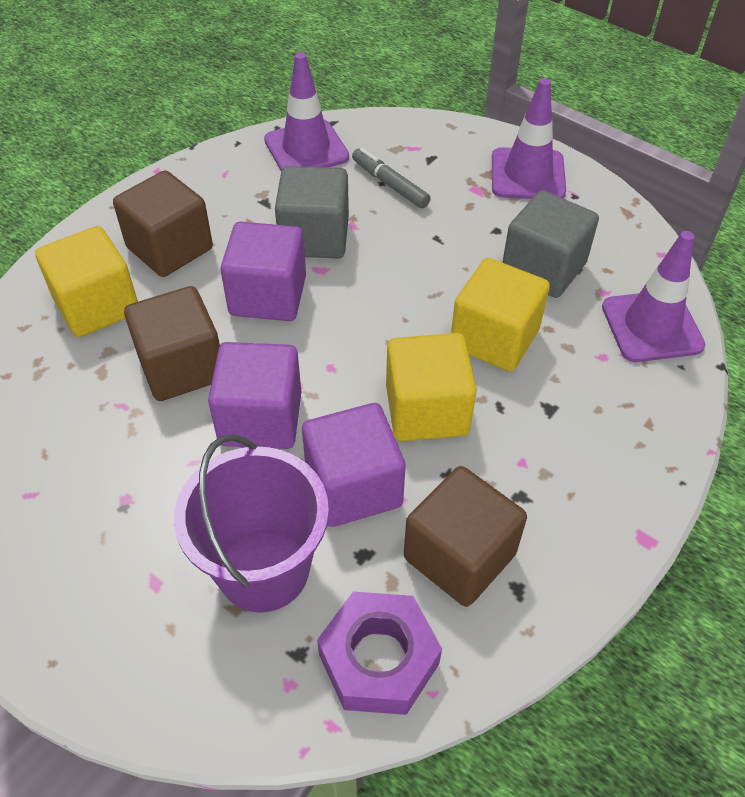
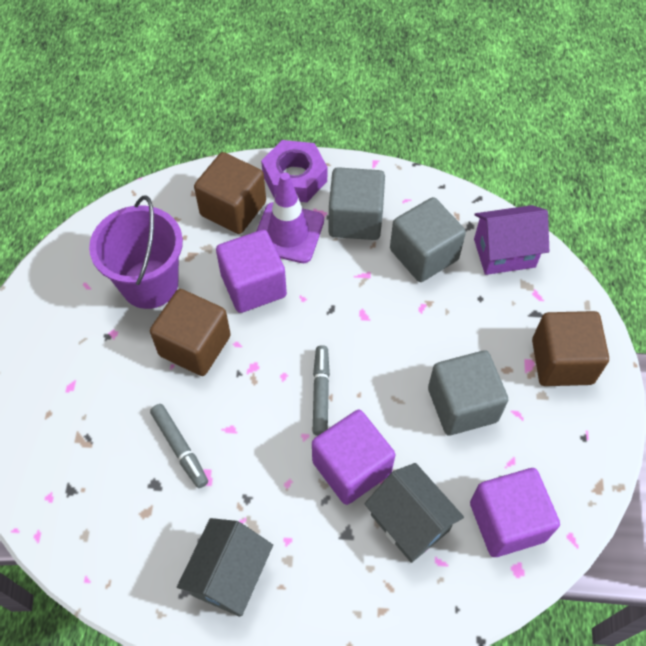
grey cube: 2 -> 3
grey house: 0 -> 2
grey marker: 1 -> 2
purple house: 0 -> 1
purple traffic cone: 3 -> 1
yellow cube: 3 -> 0

